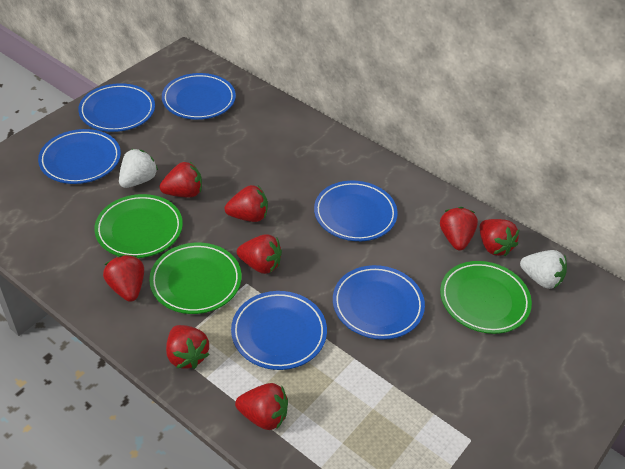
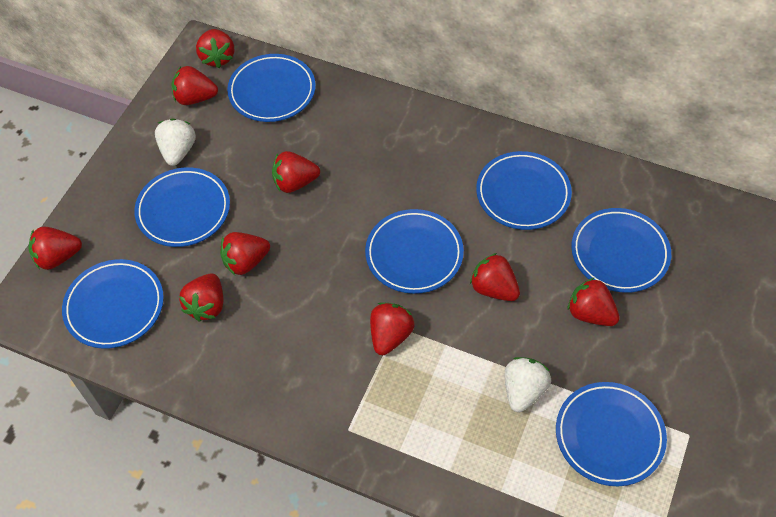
blue plate: 6 -> 7
green plate: 3 -> 0
red strawberry: 8 -> 9

